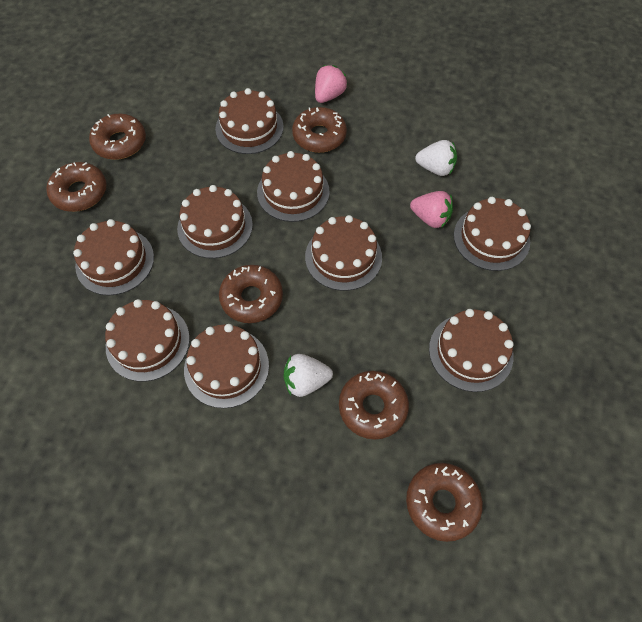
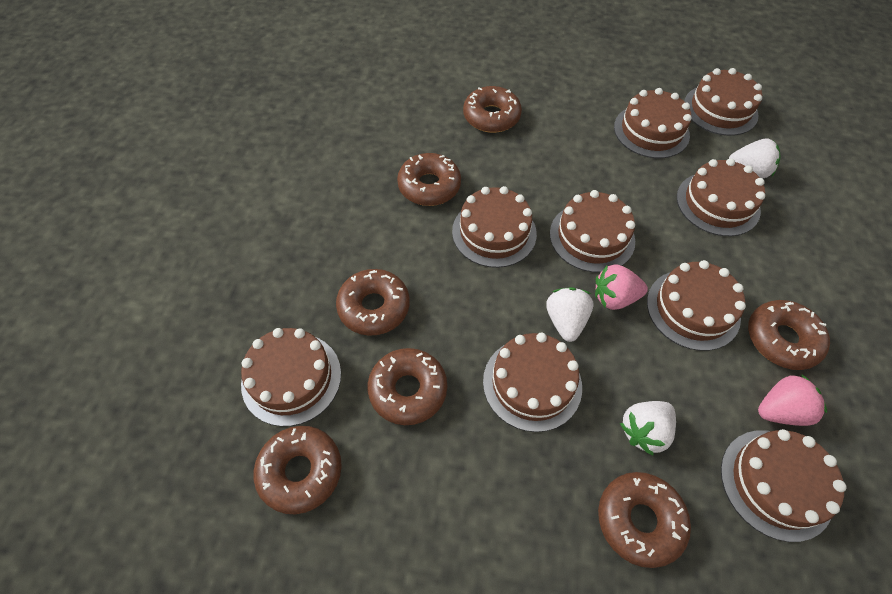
brown donut: 6 -> 7
white strawberry: 2 -> 3

